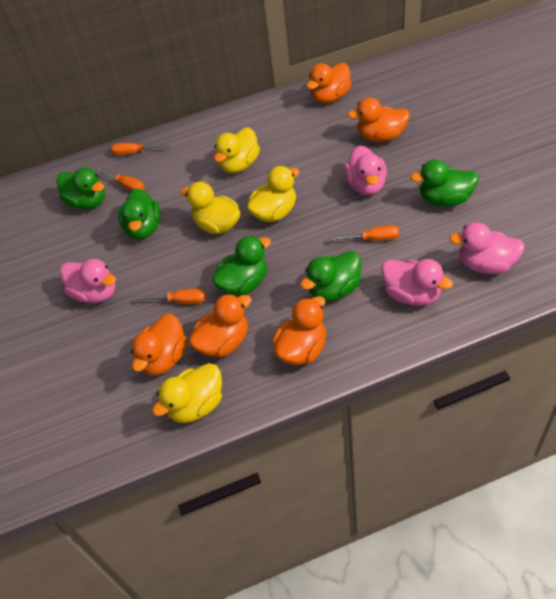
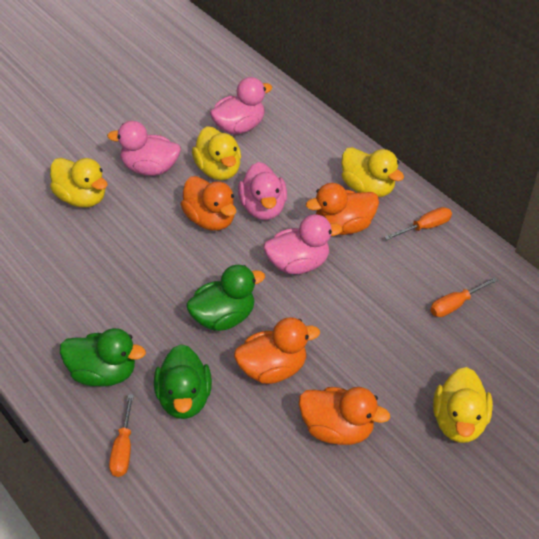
green duck: 5 -> 3
orange duck: 5 -> 4
orange screwdriver: 4 -> 3

